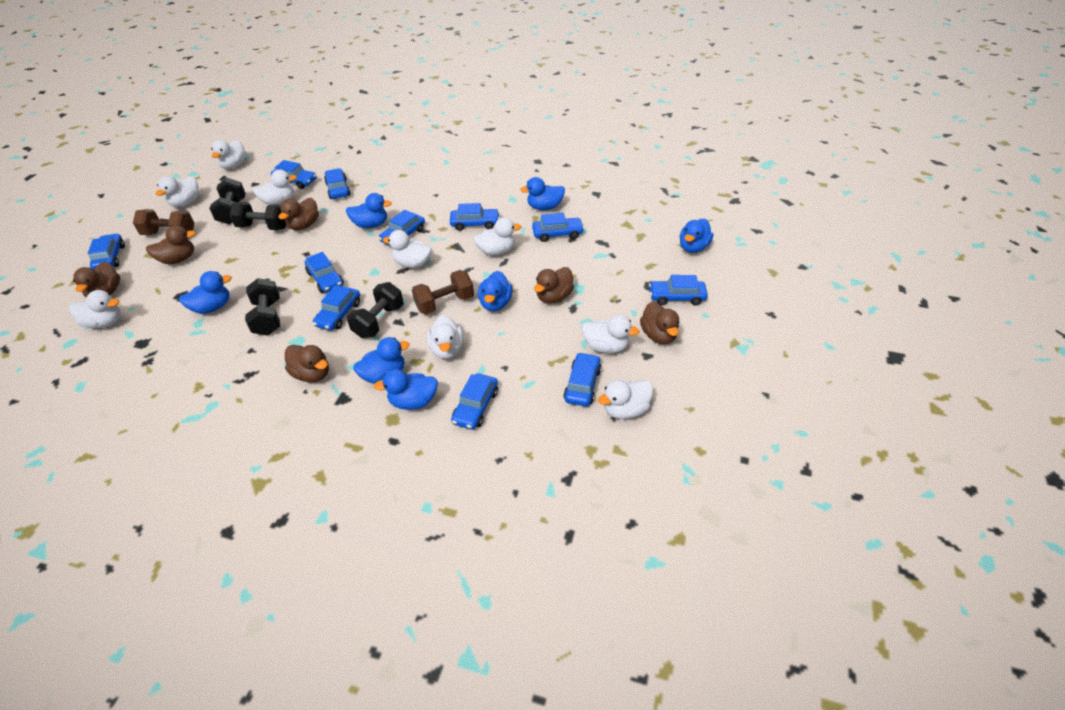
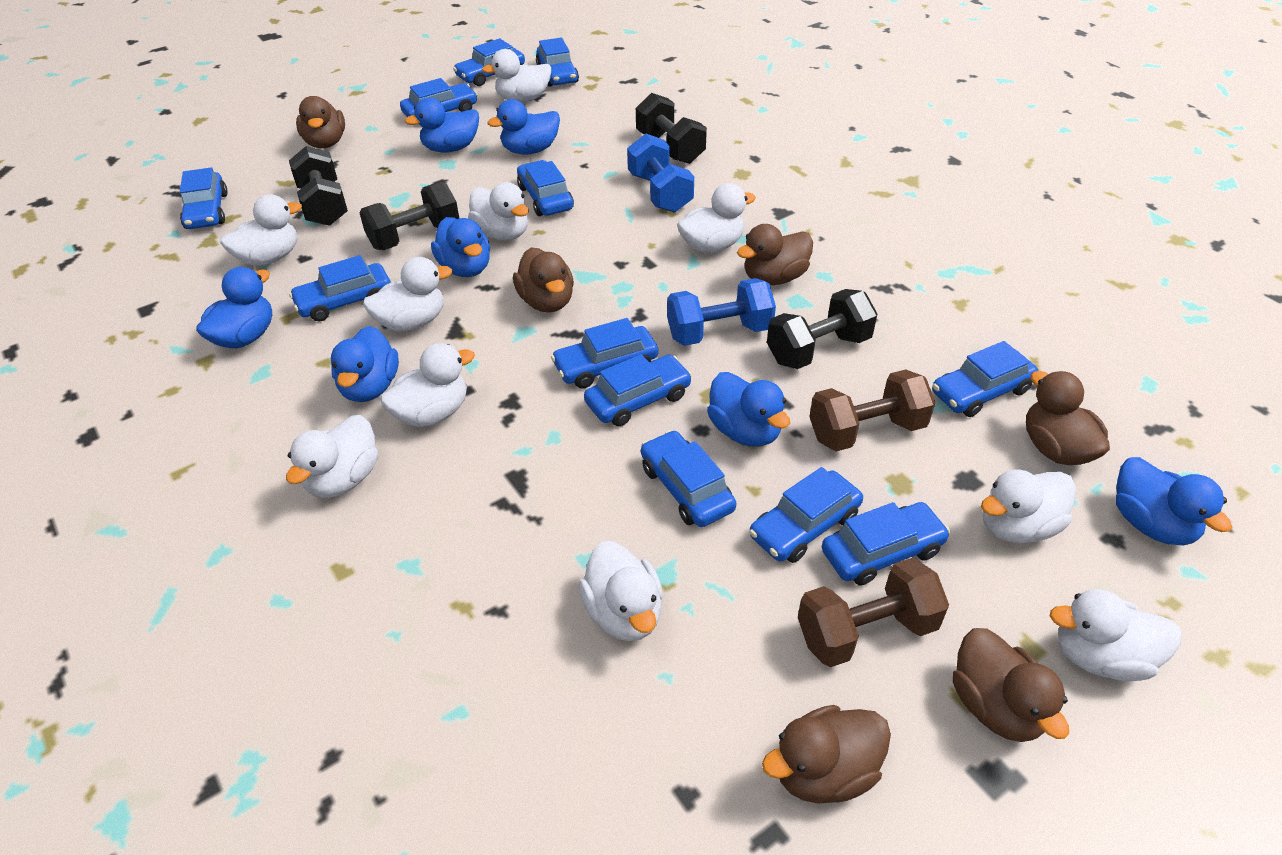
blue car: 11 -> 12
blue dumbbell: 0 -> 2
white duck: 9 -> 10

